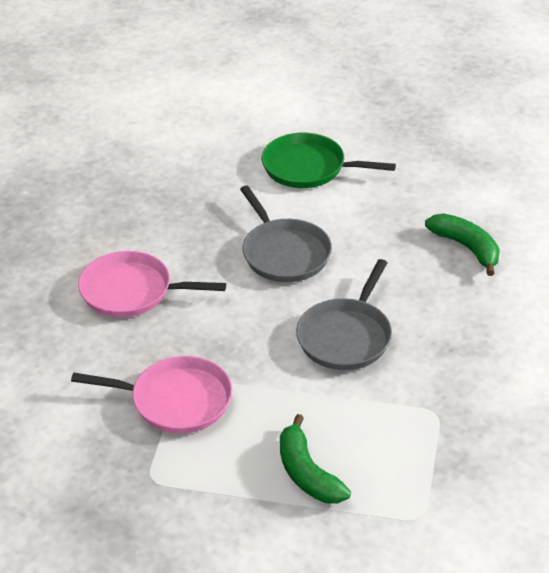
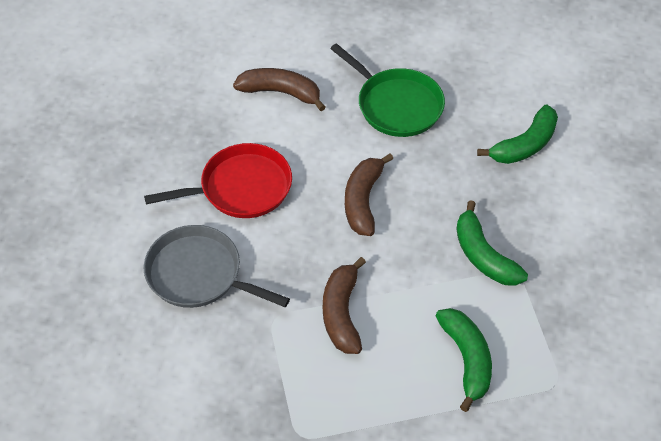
brown banana: 0 -> 3
green banana: 2 -> 3
grey pan: 2 -> 1
pink pan: 2 -> 0
red pan: 0 -> 1

